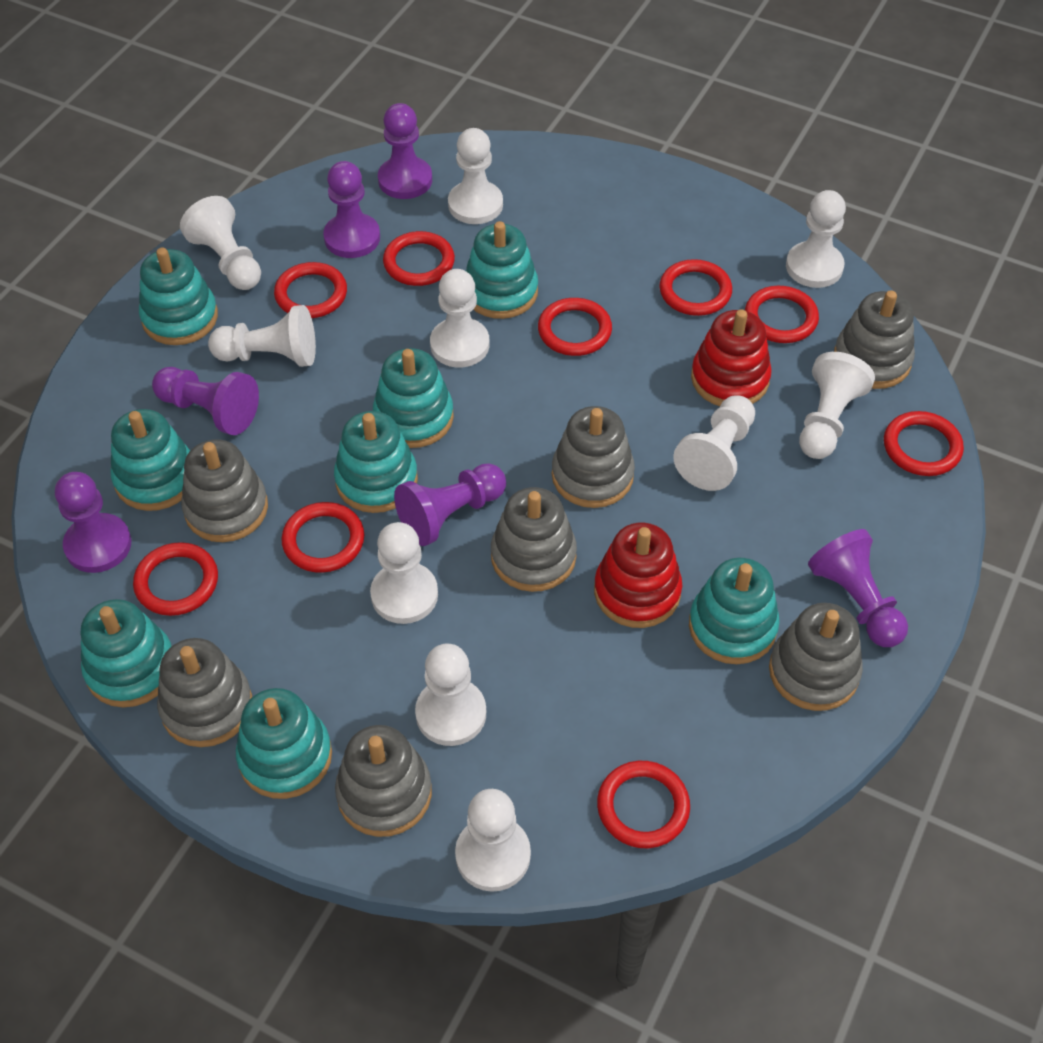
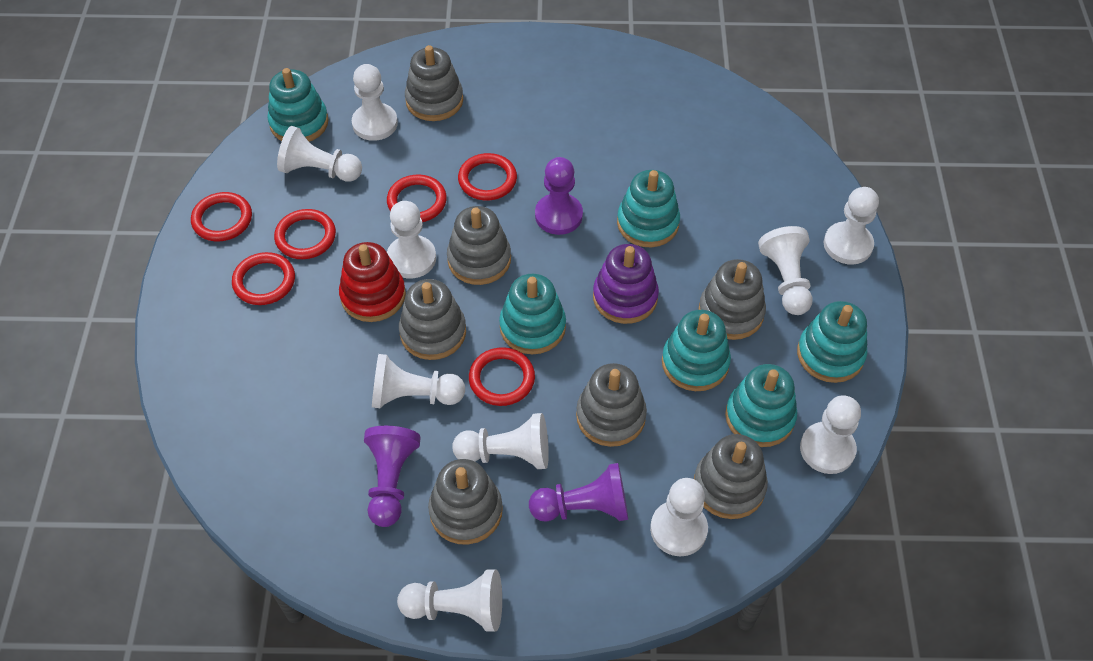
purple pawn: 6 -> 3
purple stacking toy: 0 -> 1
red ring: 9 -> 6
red stacking toy: 2 -> 1
turquoise stacking toy: 8 -> 6

